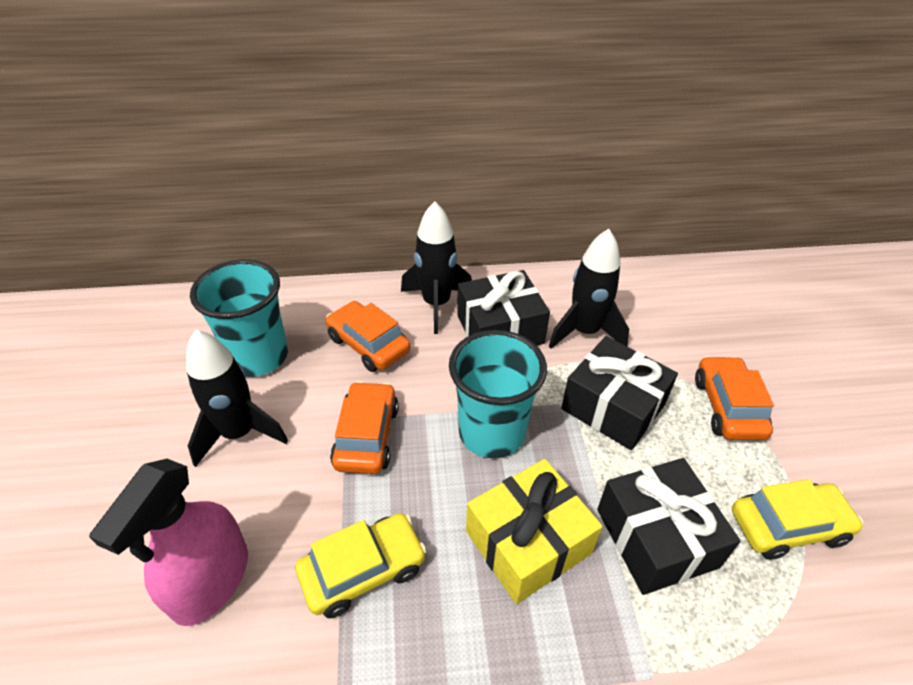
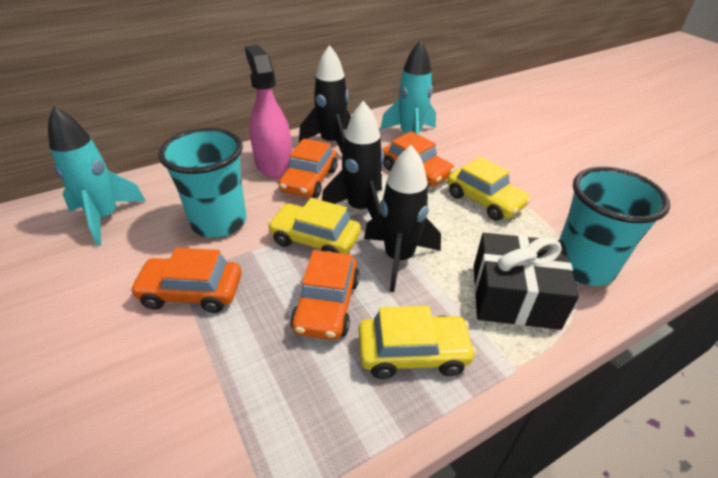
black gift: 3 -> 1
orange car: 3 -> 4
turquoise rocket: 0 -> 2
yellow car: 2 -> 3
yellow gift: 1 -> 0

